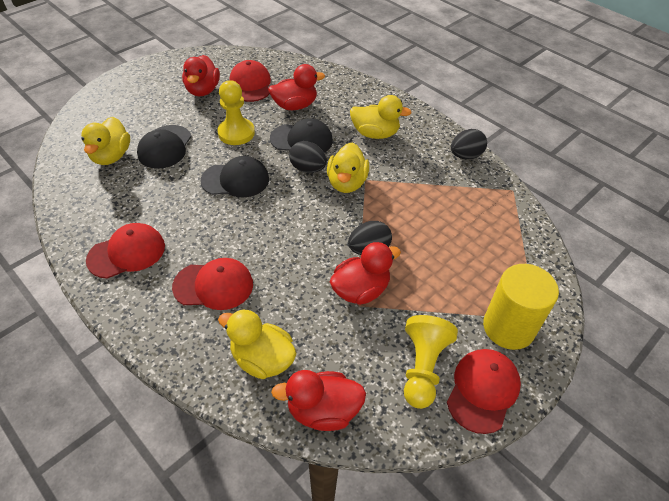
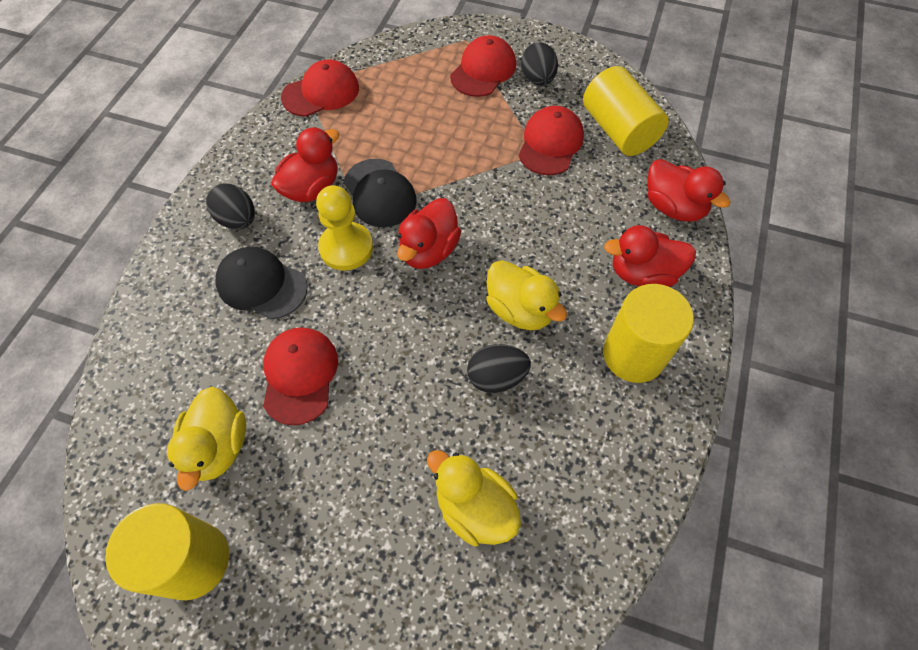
black cap: 3 -> 2
yellow cylinder: 1 -> 3
yellow duck: 4 -> 3
yellow pawn: 2 -> 1

